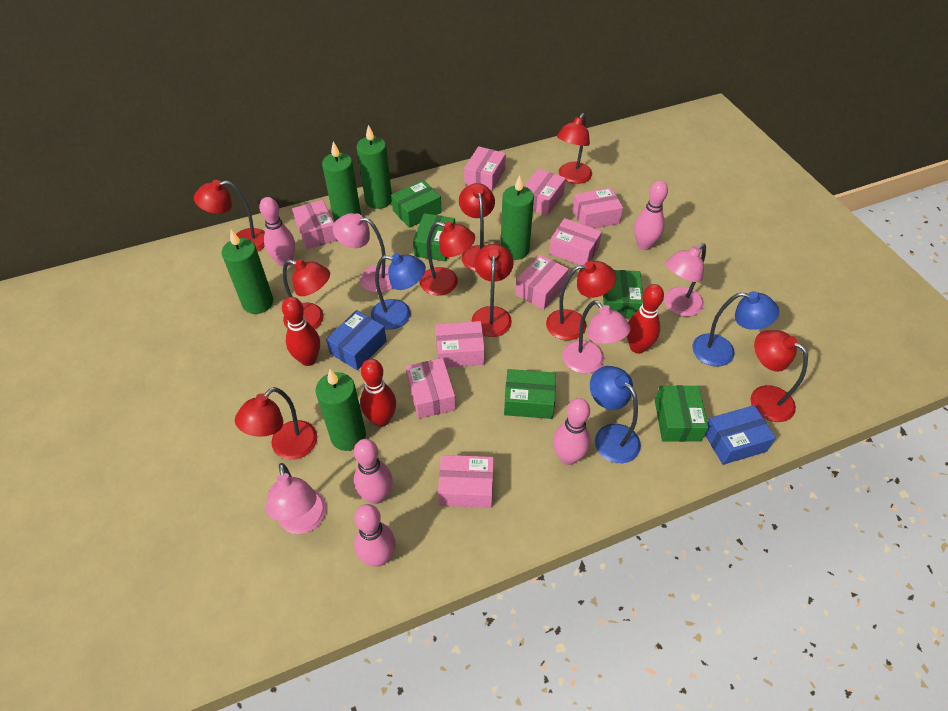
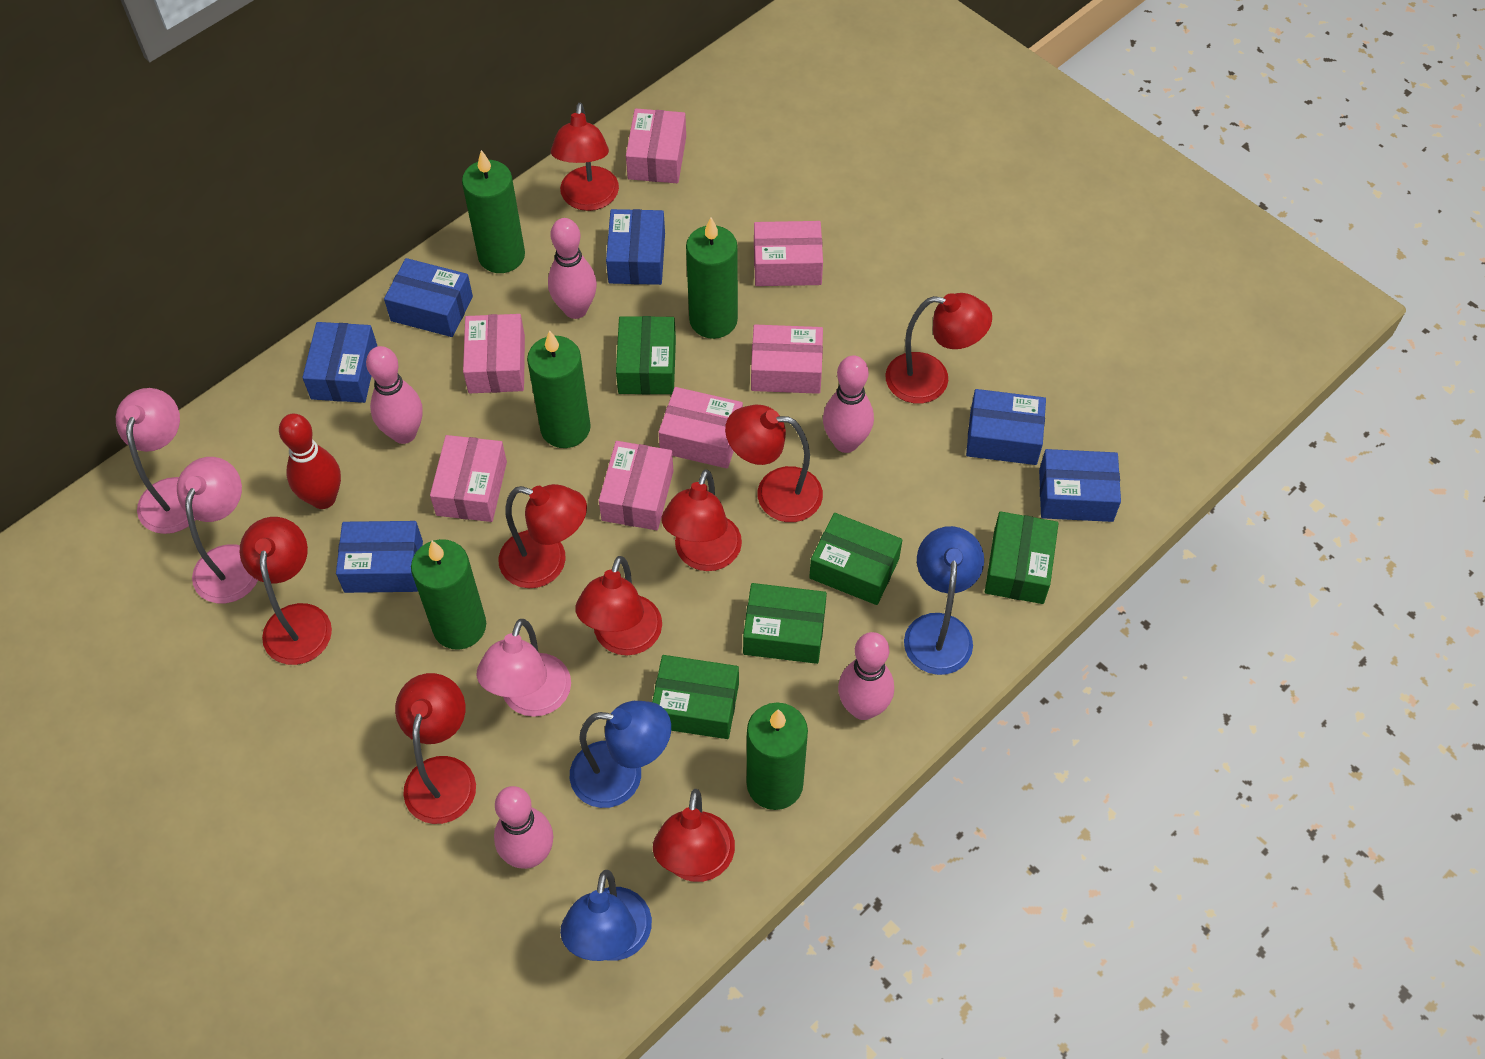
blue box: 2 -> 6
pink box: 9 -> 7
pink lamp: 4 -> 3
red bowling pin: 3 -> 1

